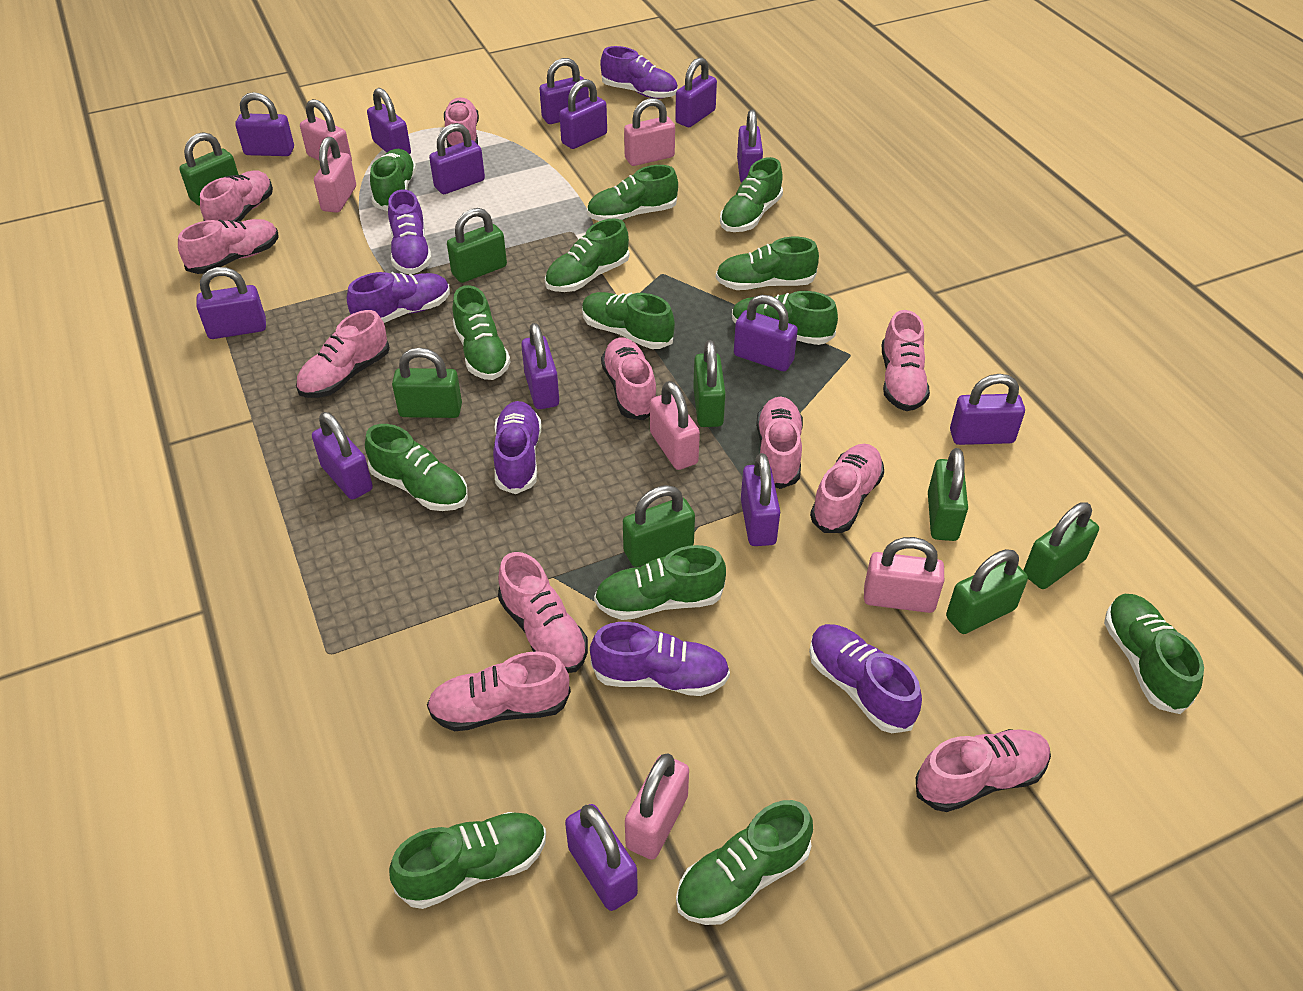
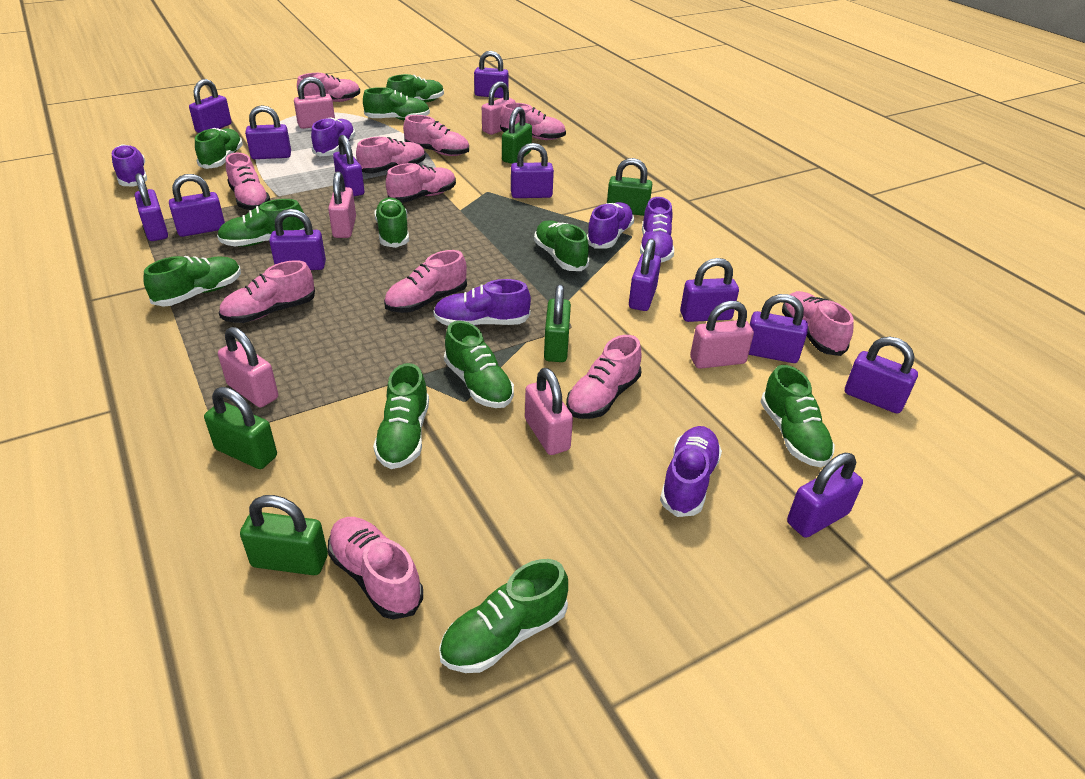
green padlock: 8 -> 5
green shoe: 13 -> 11
purple padlock: 14 -> 13

